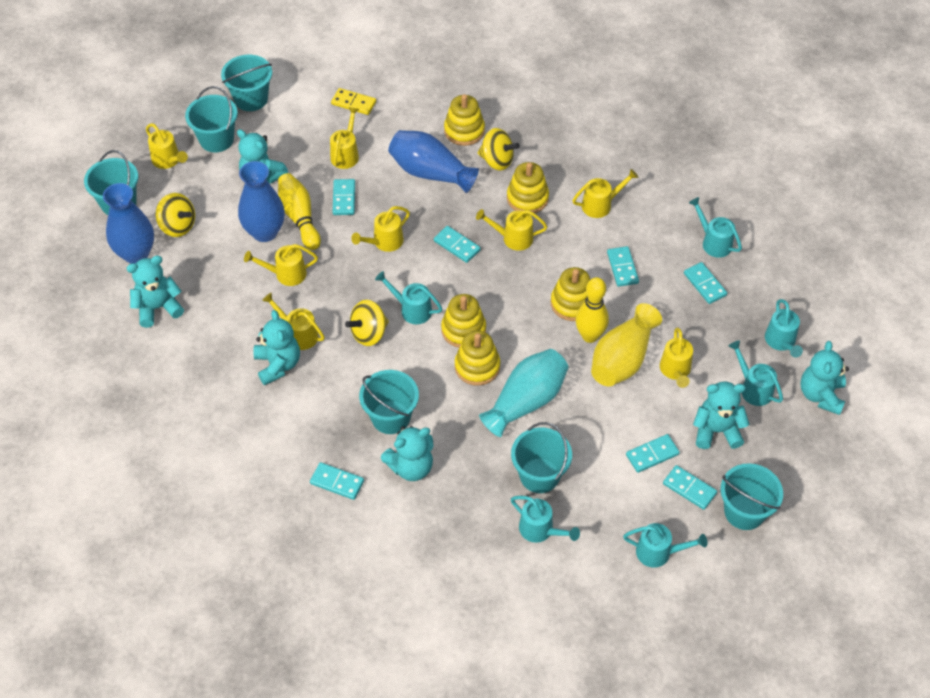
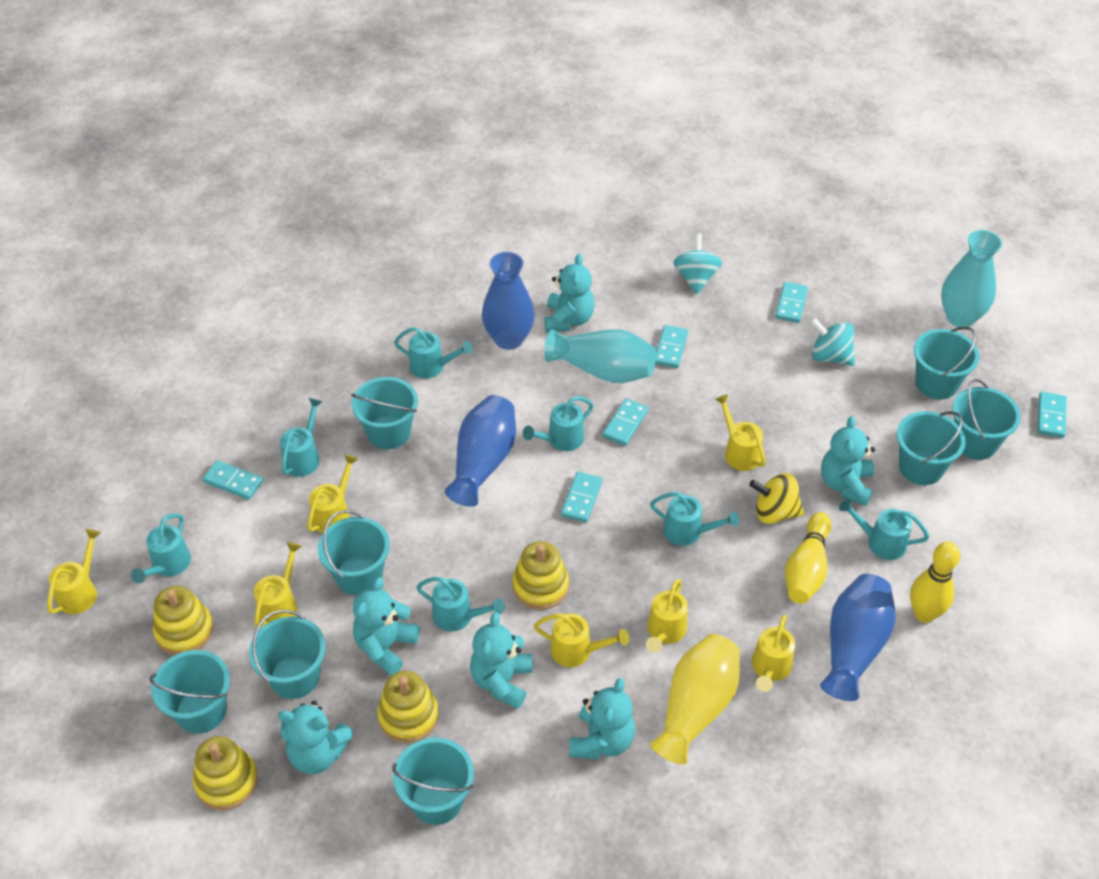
turquoise bucket: 6 -> 8
turquoise domino: 7 -> 6
turquoise spinning top: 0 -> 2
turquoise vase: 1 -> 2
turquoise watering can: 6 -> 7
yellow domino: 1 -> 0
yellow spinning top: 3 -> 1
yellow stacking toy: 5 -> 4
yellow watering can: 8 -> 7

